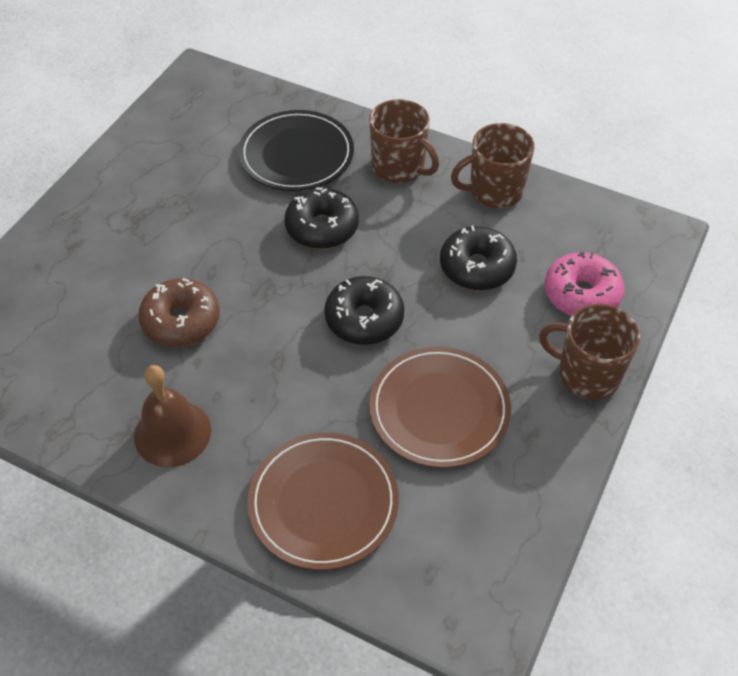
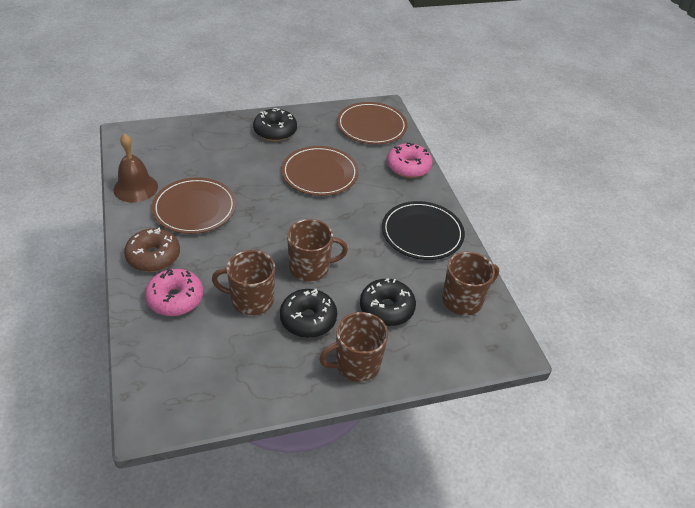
brown mug: 3 -> 4
brown plate: 2 -> 3
pink donut: 1 -> 2

